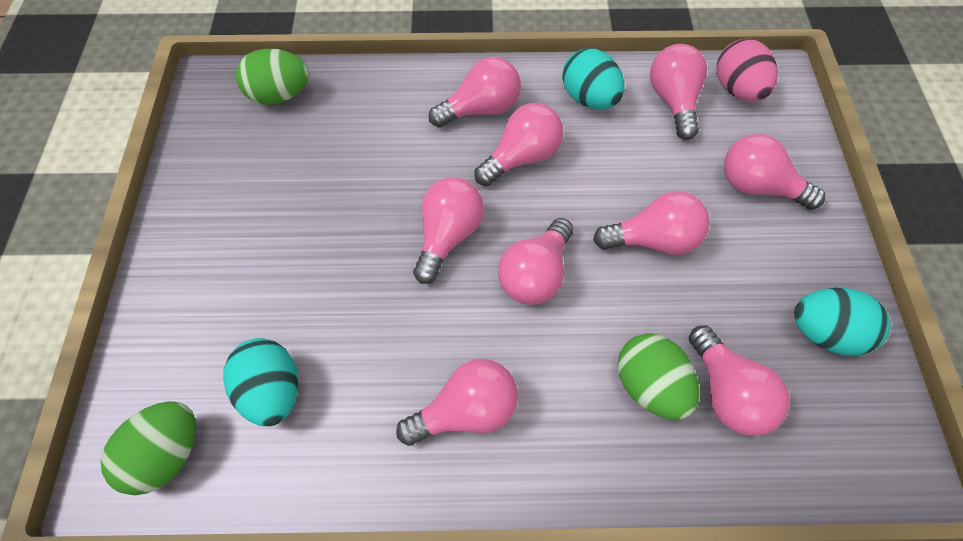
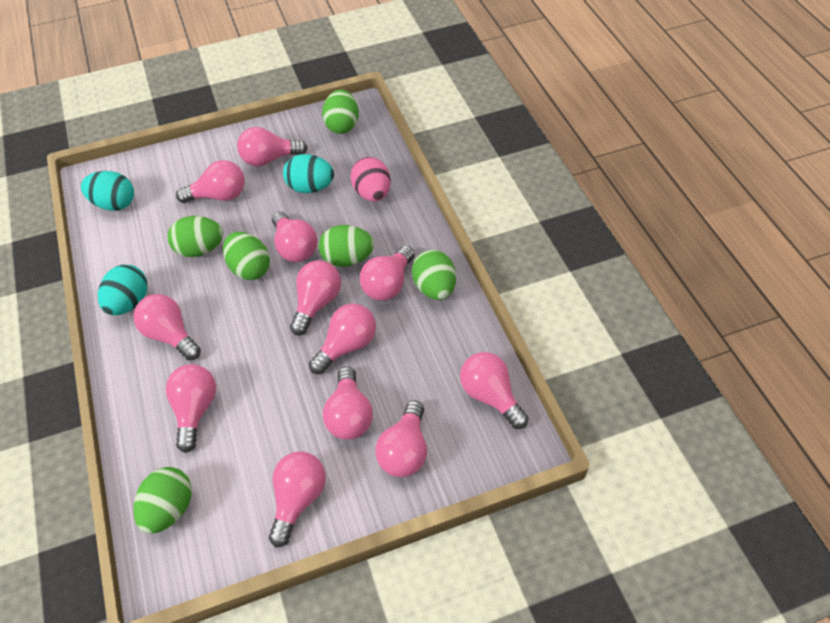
green egg: 3 -> 6
pink light bulb: 9 -> 12

